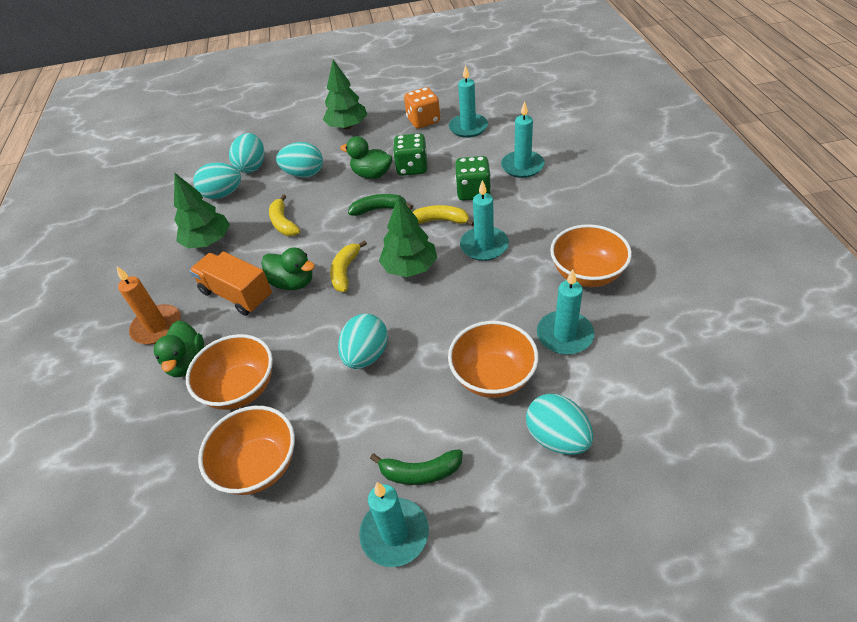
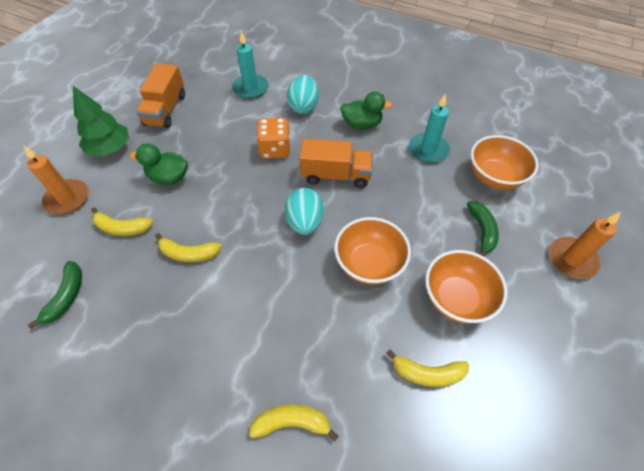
green dice: 2 -> 0
green duck: 3 -> 2
green tree: 3 -> 1
orange bowl: 4 -> 3
orange candle: 1 -> 2
orange truck: 1 -> 2
turquoise candle: 5 -> 2
turquoise egg: 5 -> 2
yellow banana: 3 -> 4

